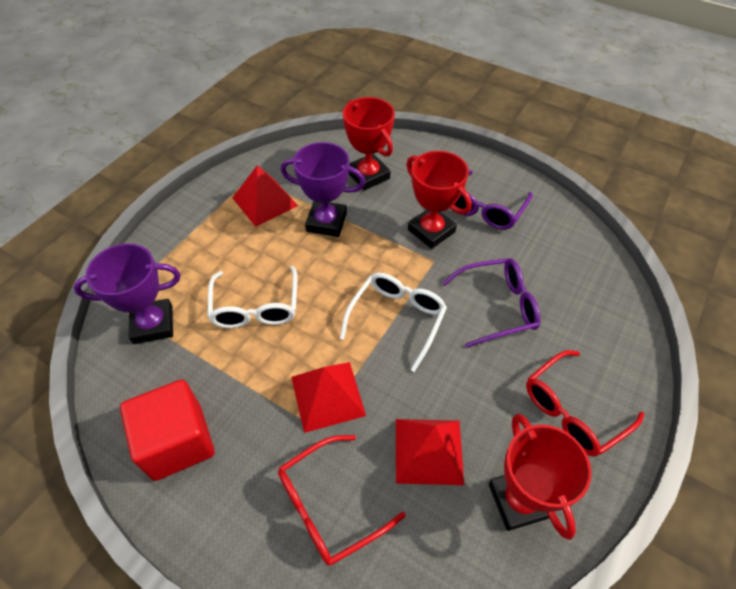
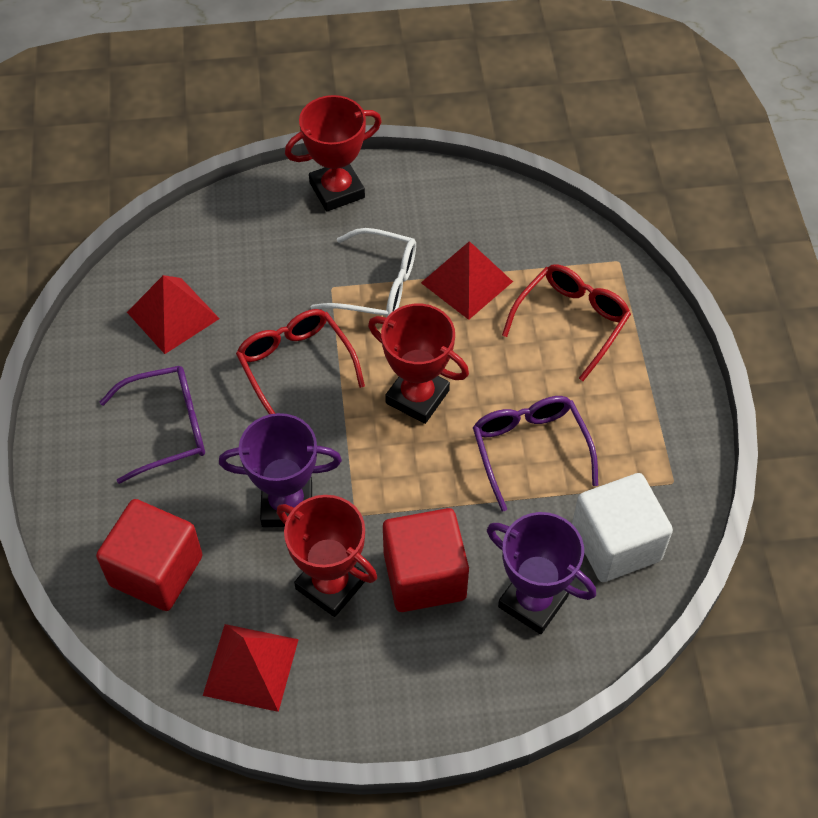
red cube: 1 -> 2
white cube: 0 -> 1
white glasses: 2 -> 1

